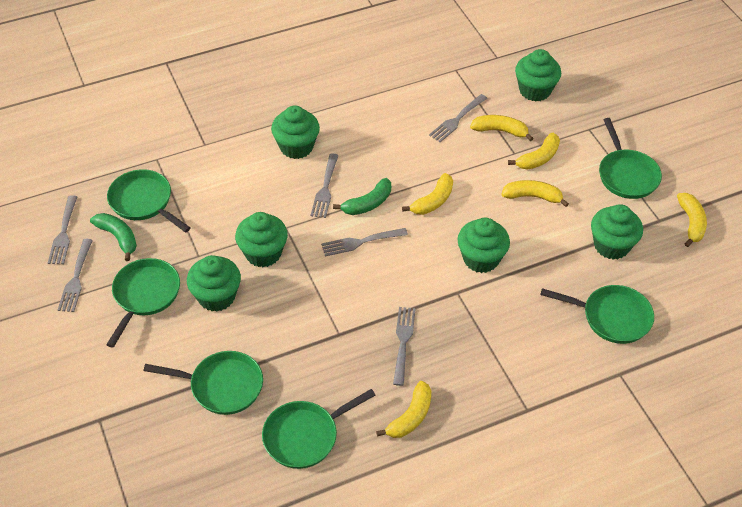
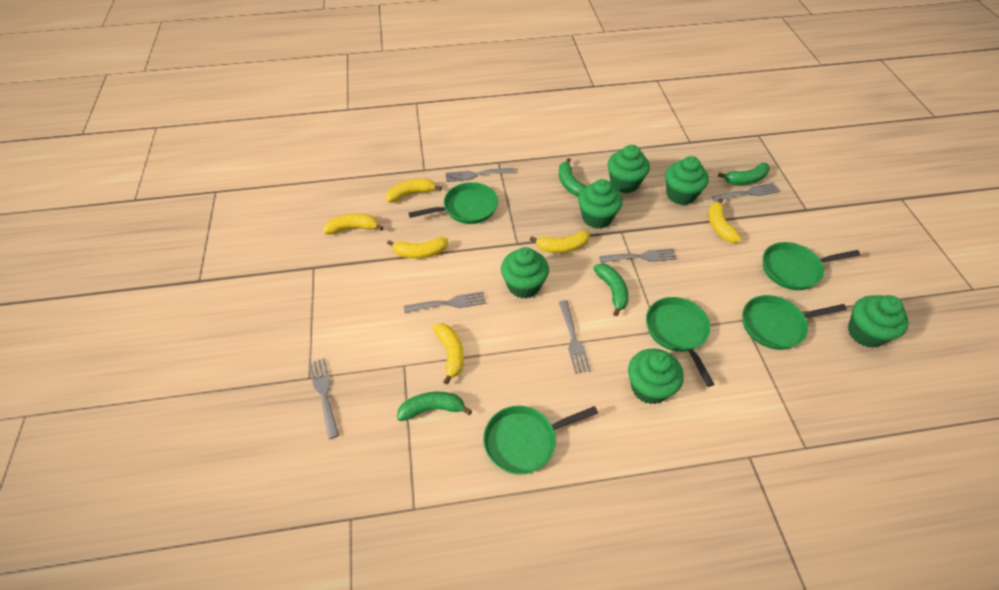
green banana: 2 -> 4
green pan: 6 -> 5

